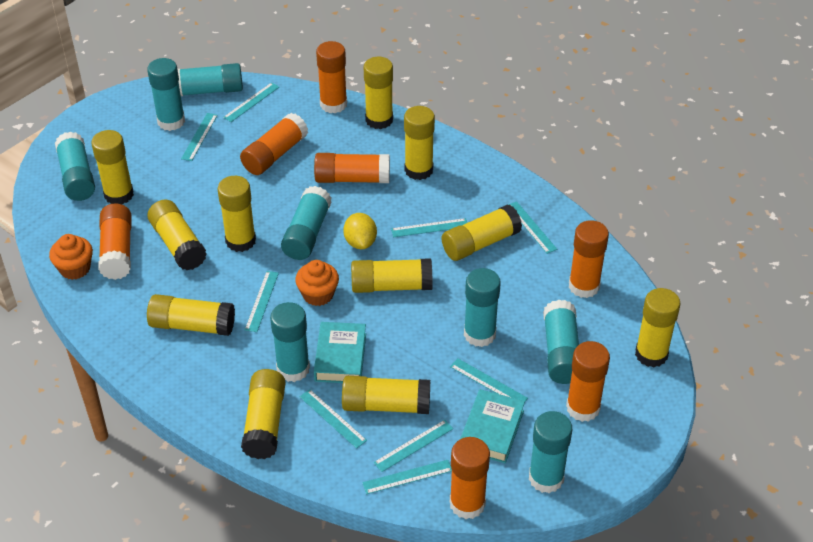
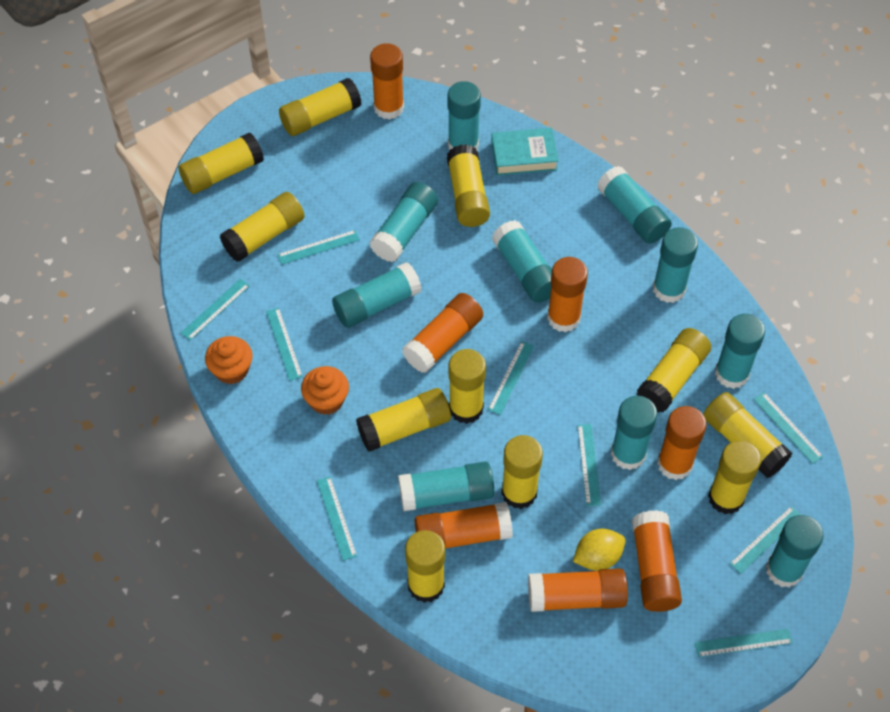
turquoise book: 2 -> 1
turquoise glue stick: 8 -> 10

